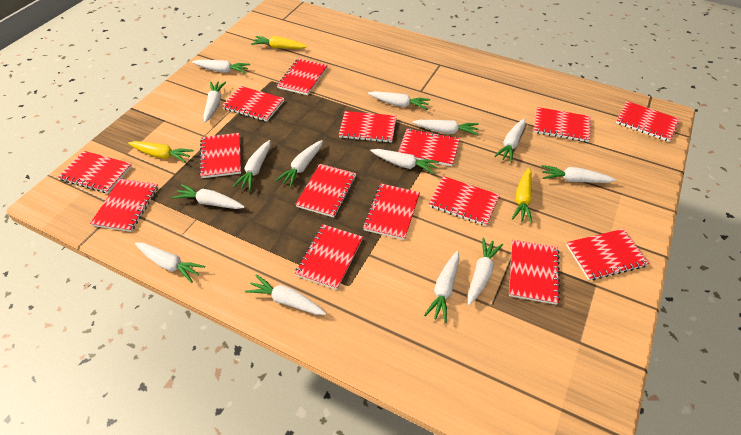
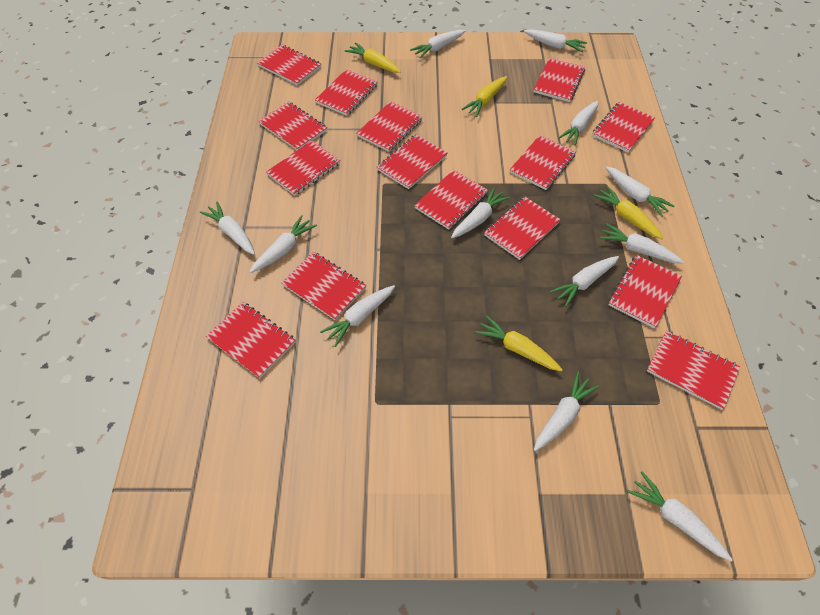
white carrot: 14 -> 12
yellow carrot: 3 -> 4

